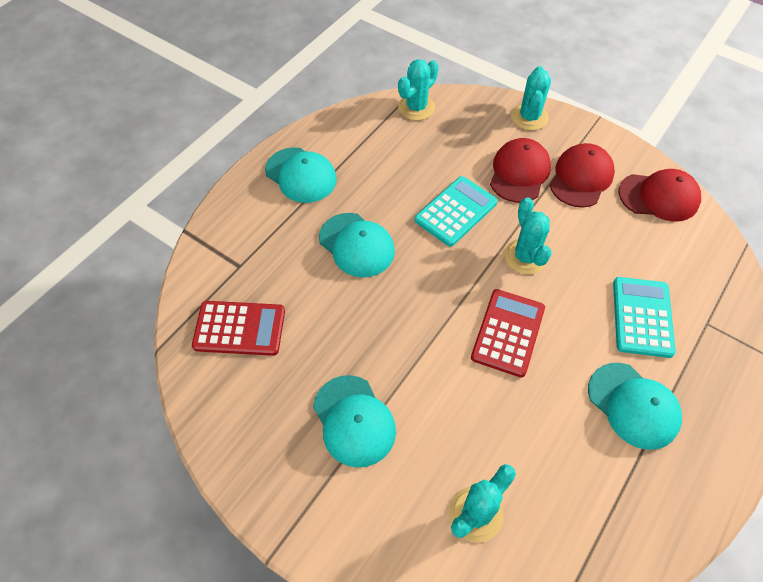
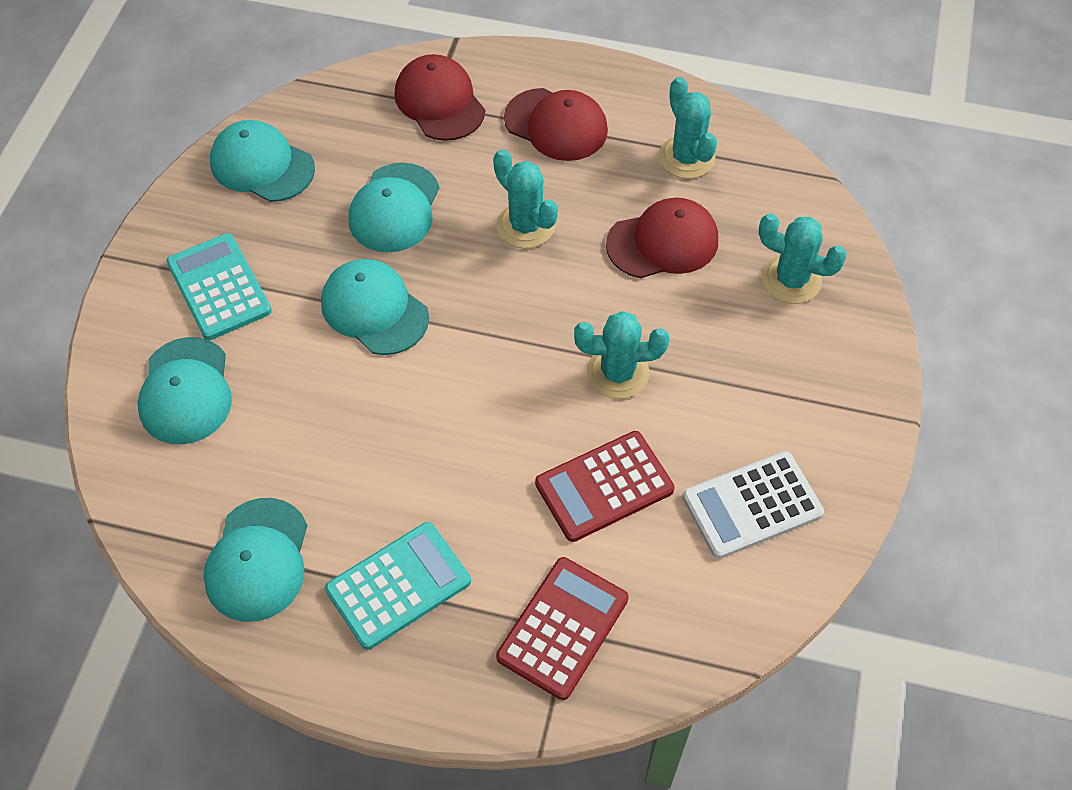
turquoise cap: 4 -> 5
white calculator: 0 -> 1

